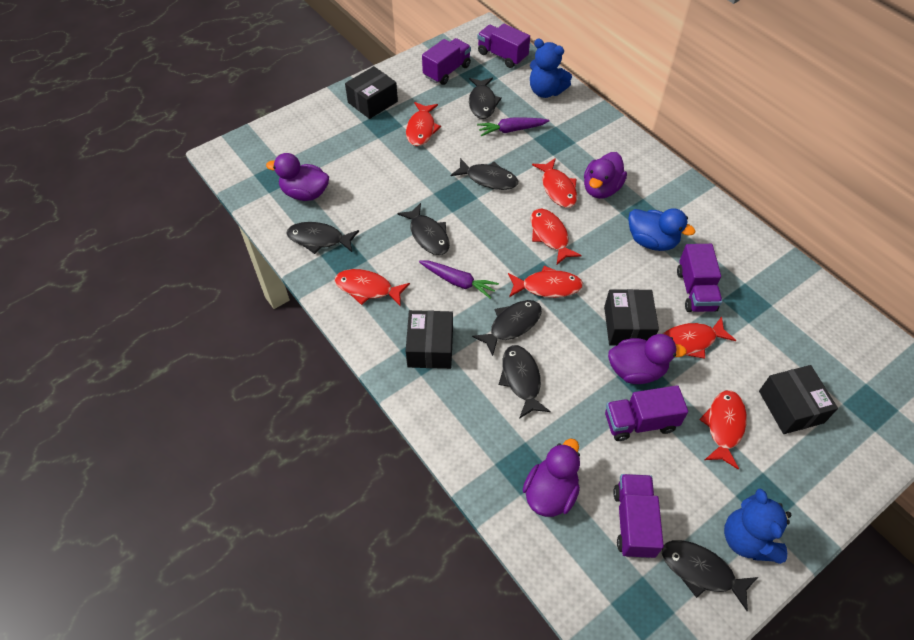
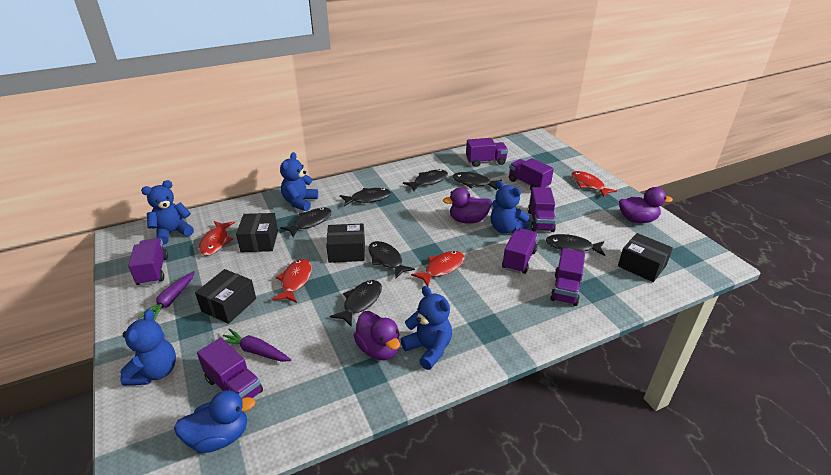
blue teddy bear: 2 -> 5
purple duck: 4 -> 3
purple truck: 5 -> 7
red fish: 7 -> 4

